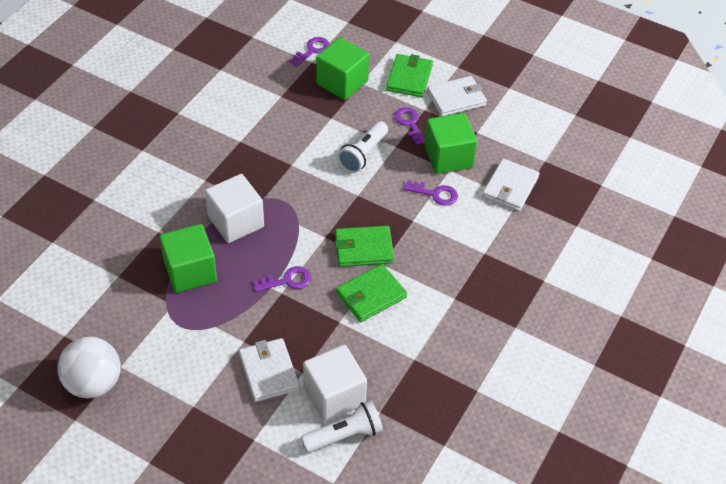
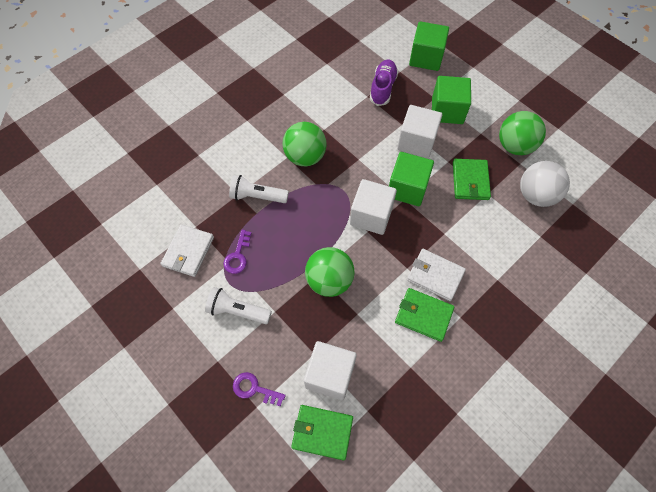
green ball: 0 -> 3
purple key: 4 -> 2
purple shoe: 0 -> 1
white cube: 2 -> 3
white wallet: 3 -> 2

